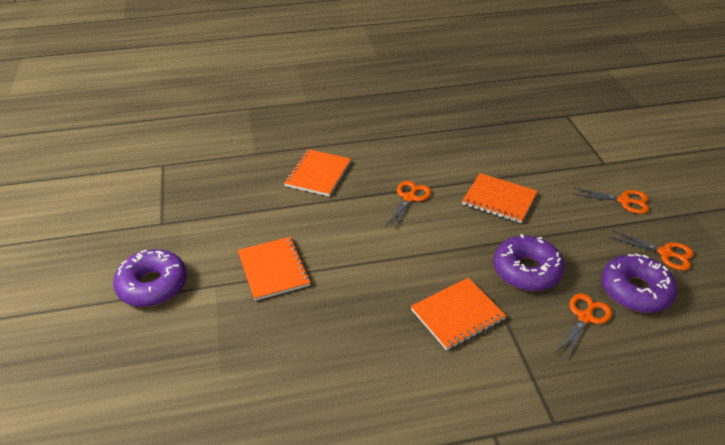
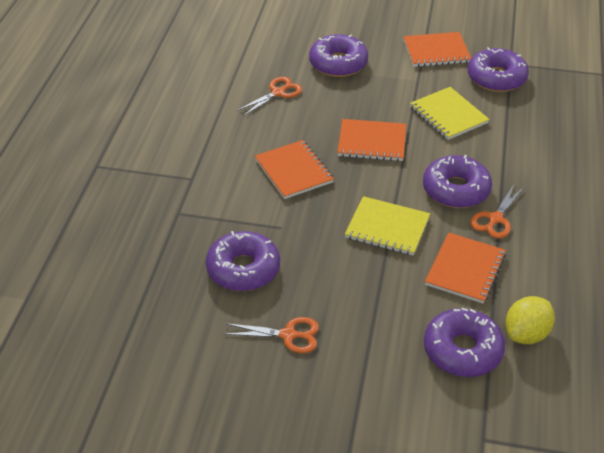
orange scissors: 4 -> 3
purple donut: 3 -> 5
yellow lemon: 0 -> 1
yellow notebook: 0 -> 2

